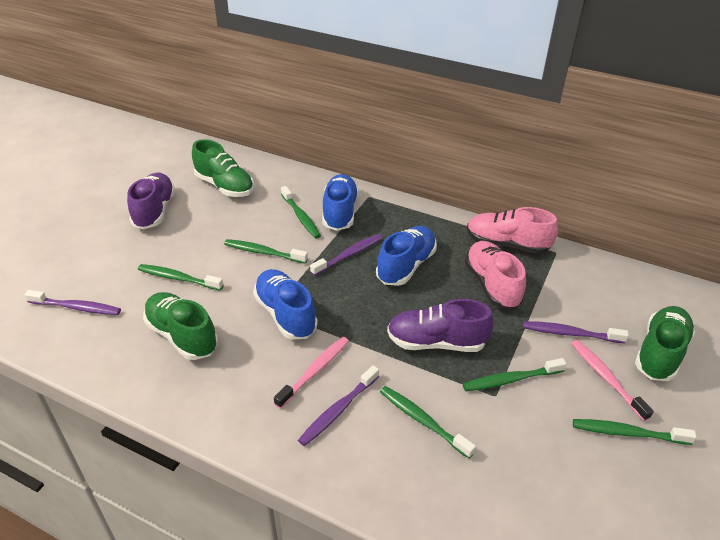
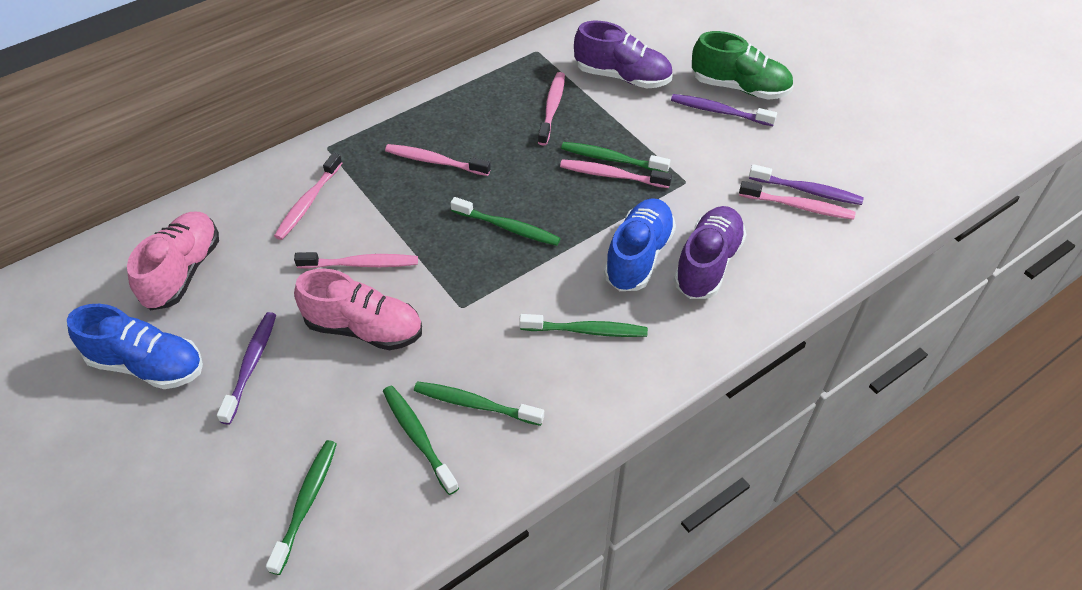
blue shoe: 3 -> 2
green shoe: 3 -> 1
pink toothbrush: 2 -> 6
purple toothbrush: 4 -> 3

